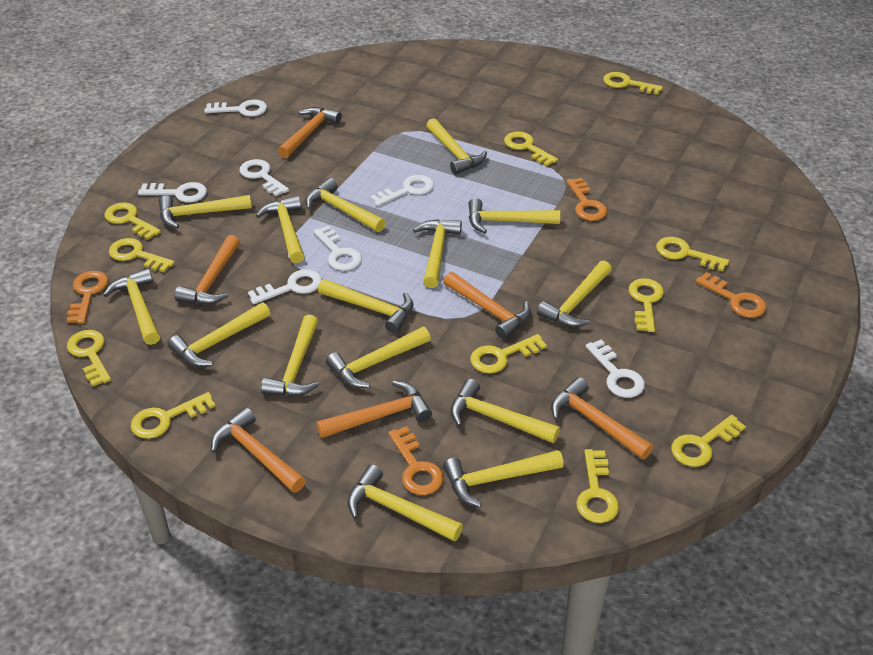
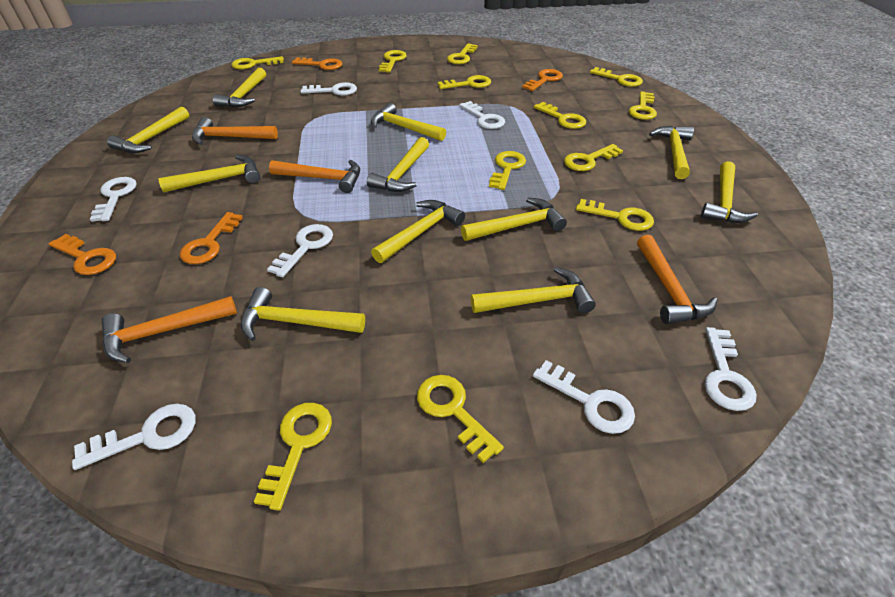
orange hammer: 6 -> 4
yellow hammer: 15 -> 11
yellow key: 11 -> 12

